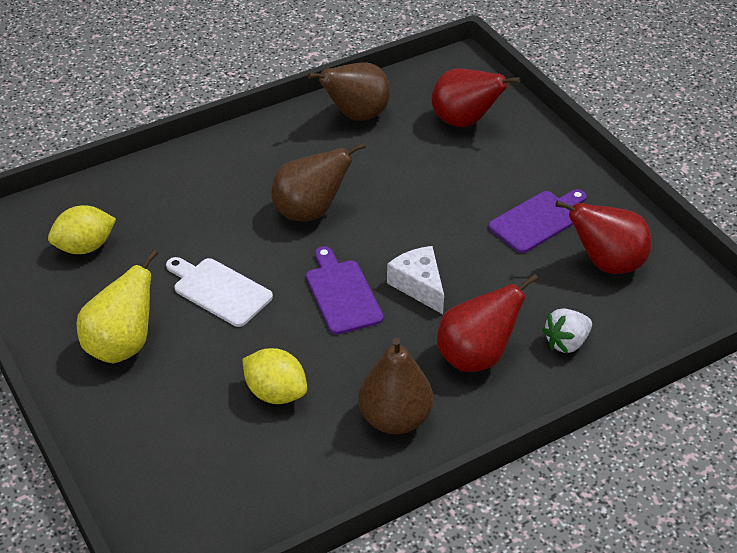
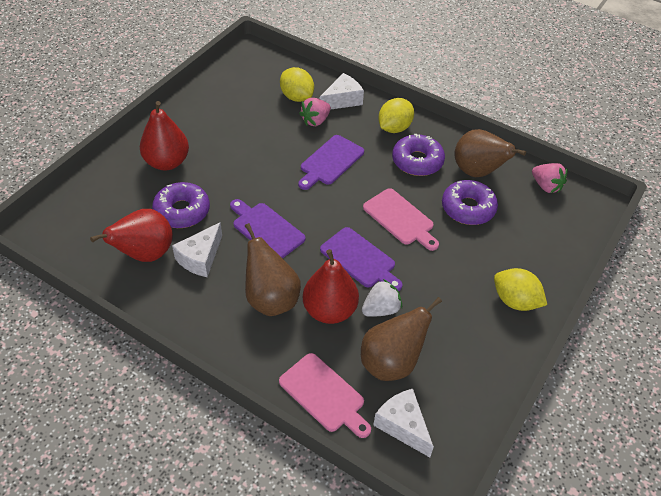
pink cutting board: 0 -> 2
pink strawberry: 0 -> 2
purple cutting board: 2 -> 3
purple donut: 0 -> 3
white cheese: 1 -> 3
white cutting board: 1 -> 0
yellow lemon: 2 -> 3
yellow pear: 1 -> 0

